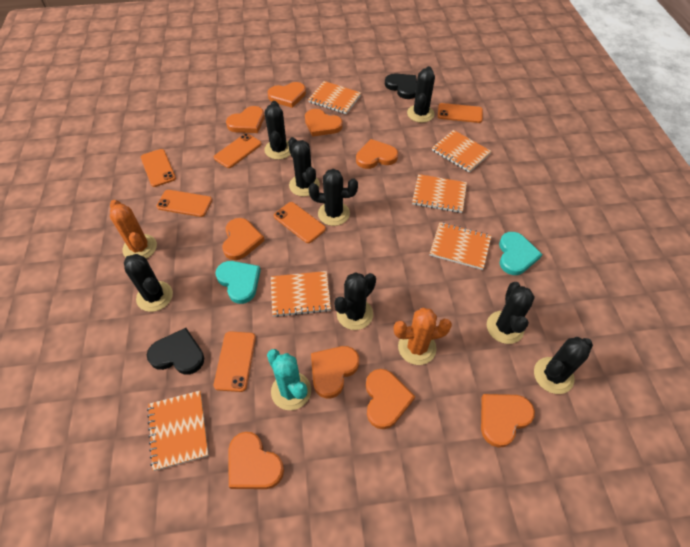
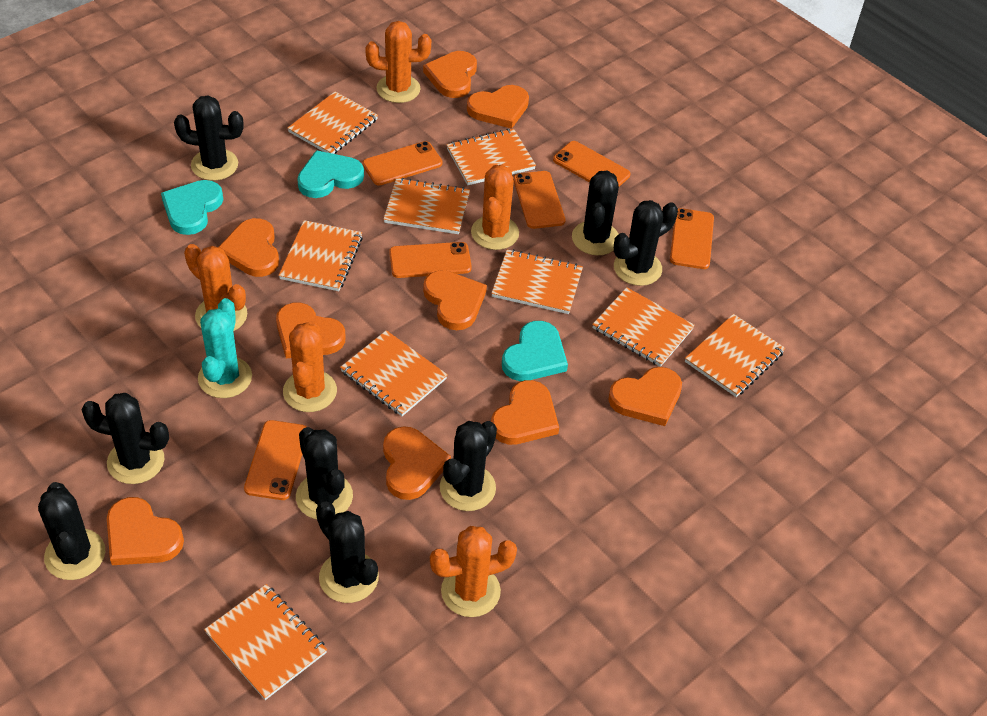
black heart: 2 -> 0
orange cactus: 2 -> 5
orange notebook: 6 -> 9
turquoise heart: 2 -> 3

